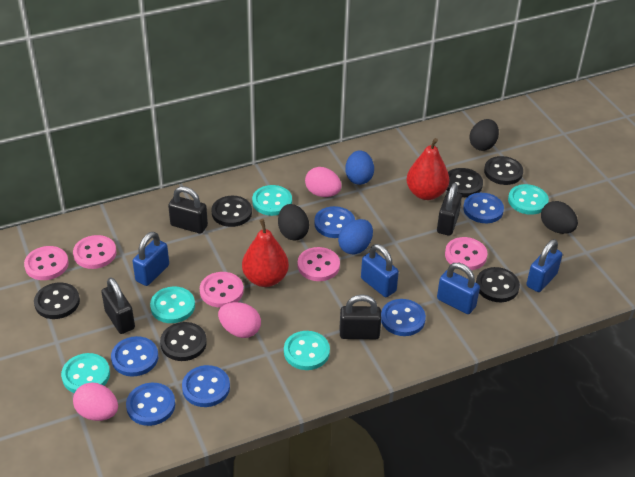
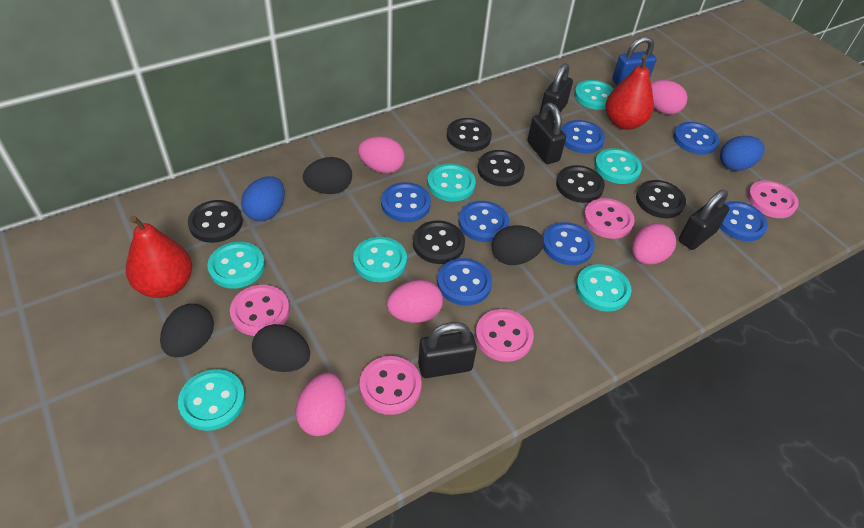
black egg: 3 -> 4
blue button: 6 -> 7
blue padlock: 4 -> 1
pink egg: 3 -> 5
turquoise button: 5 -> 7

